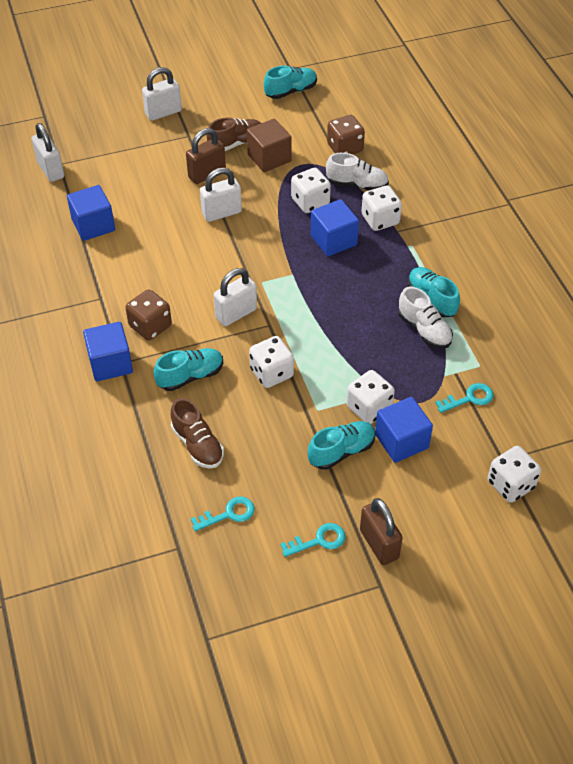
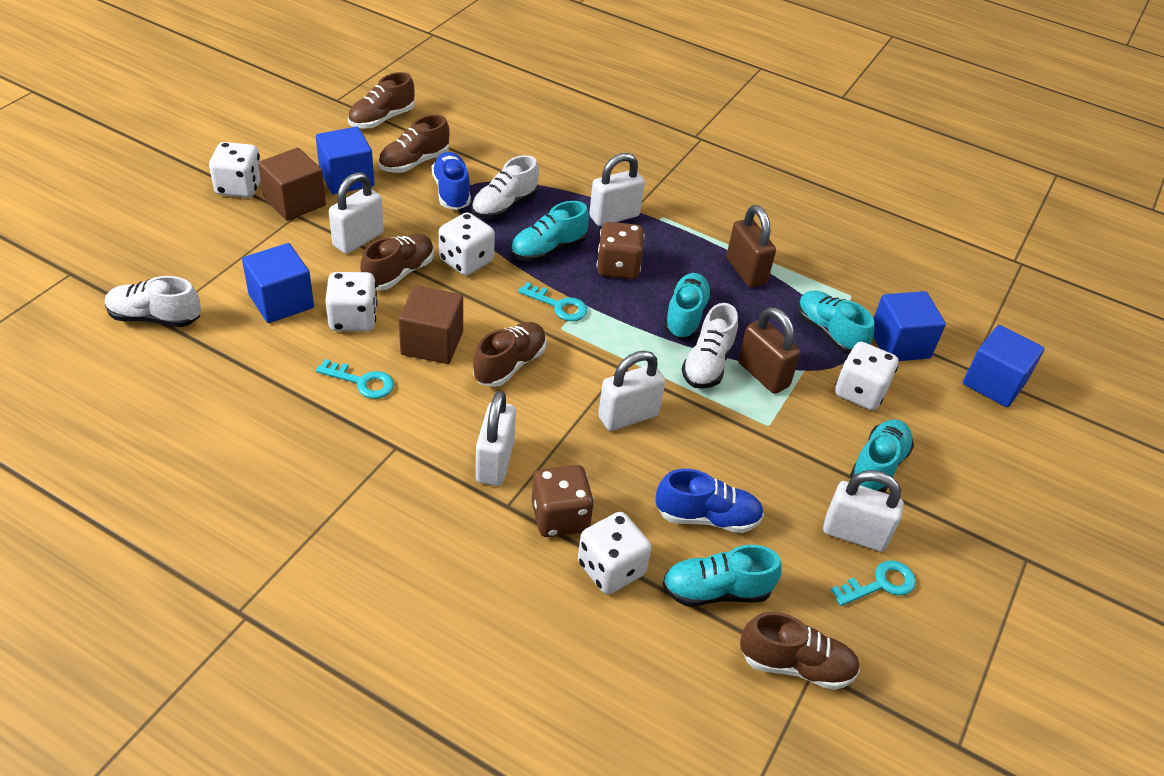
blue shoe: 0 -> 2
brown cube: 1 -> 2
brown shoe: 2 -> 5
turquoise shoe: 4 -> 5
white padlock: 4 -> 5
white shoe: 2 -> 3

